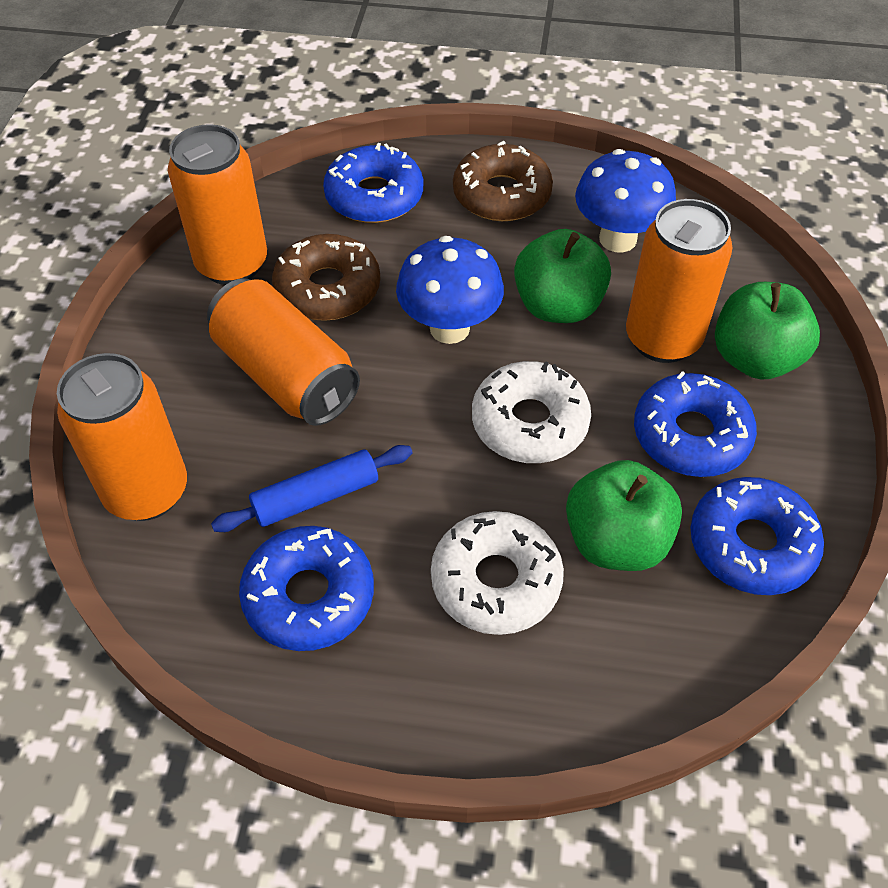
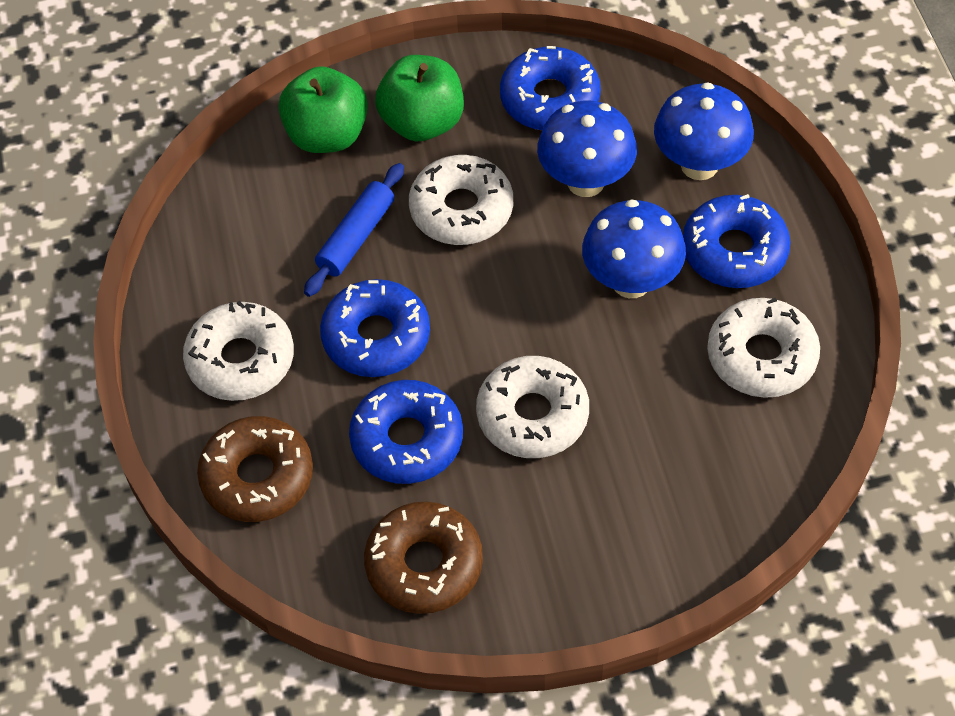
blue mushroom: 2 -> 3
green apple: 3 -> 2
orange can: 4 -> 0
white donut: 2 -> 4

